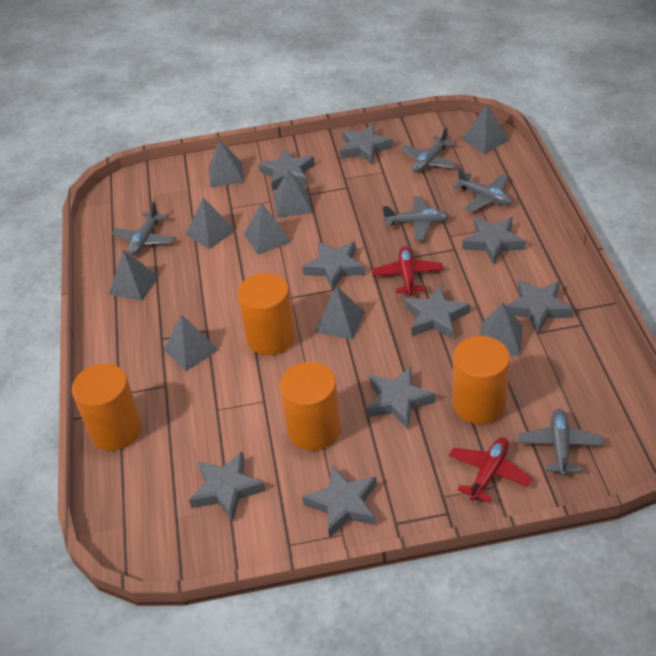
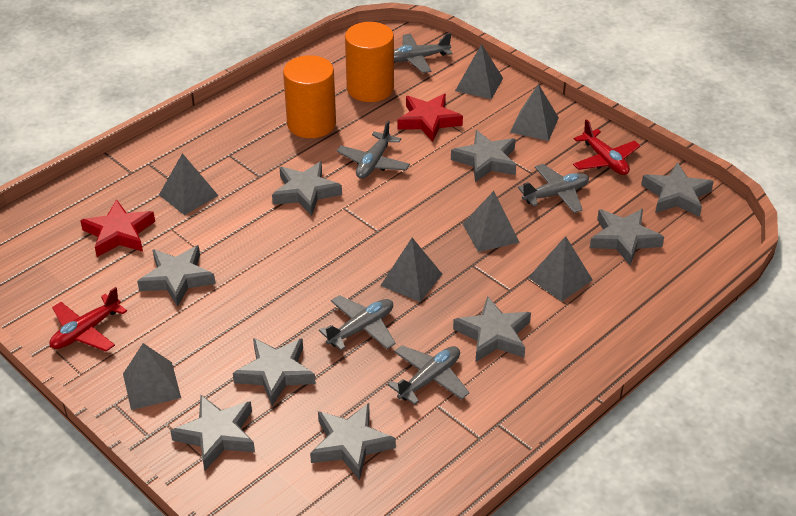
grey pyramid: 9 -> 7
orange cylinder: 4 -> 2
red star: 0 -> 2

